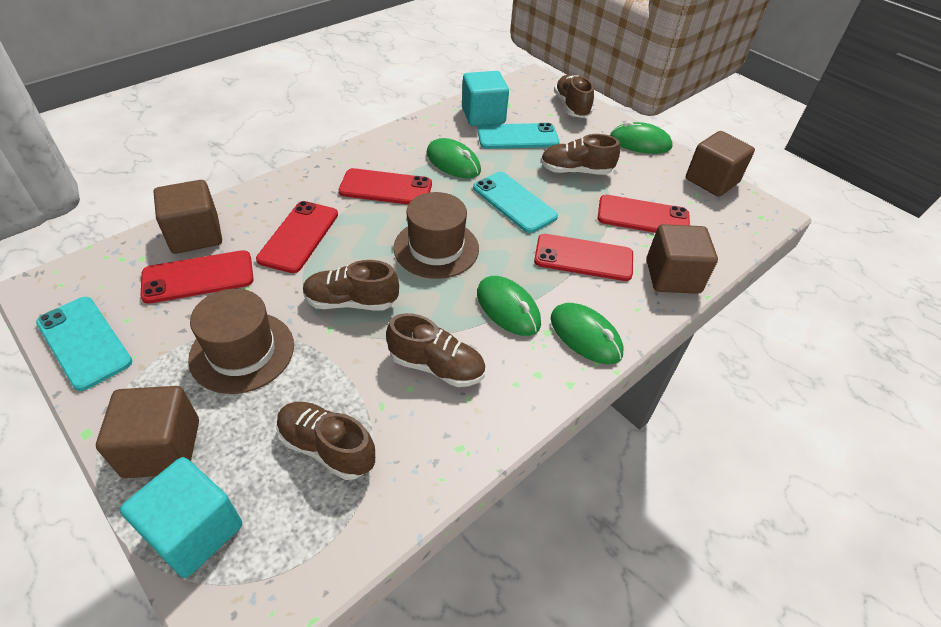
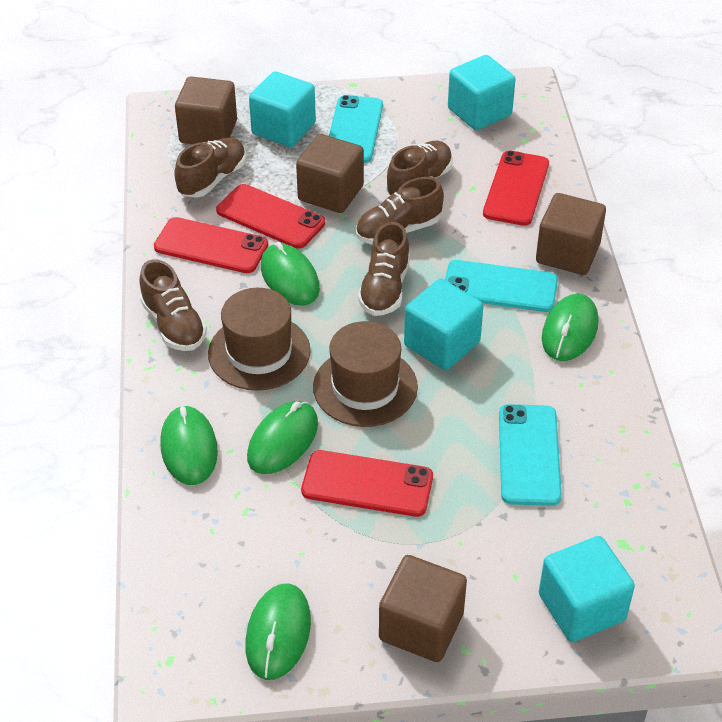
green mouse: 4 -> 5
red phone: 5 -> 4
turquoise cube: 2 -> 4

